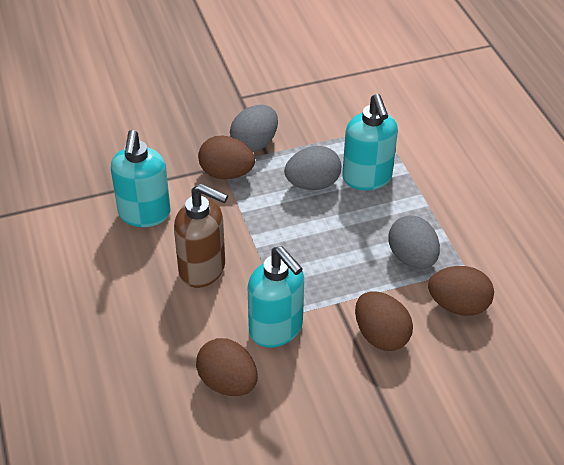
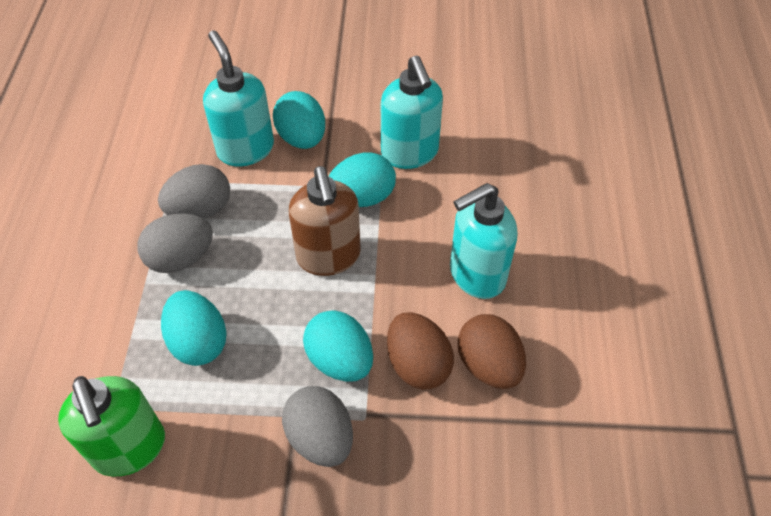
brown egg: 4 -> 2
green soap dispenser: 0 -> 1
turquoise egg: 0 -> 4

